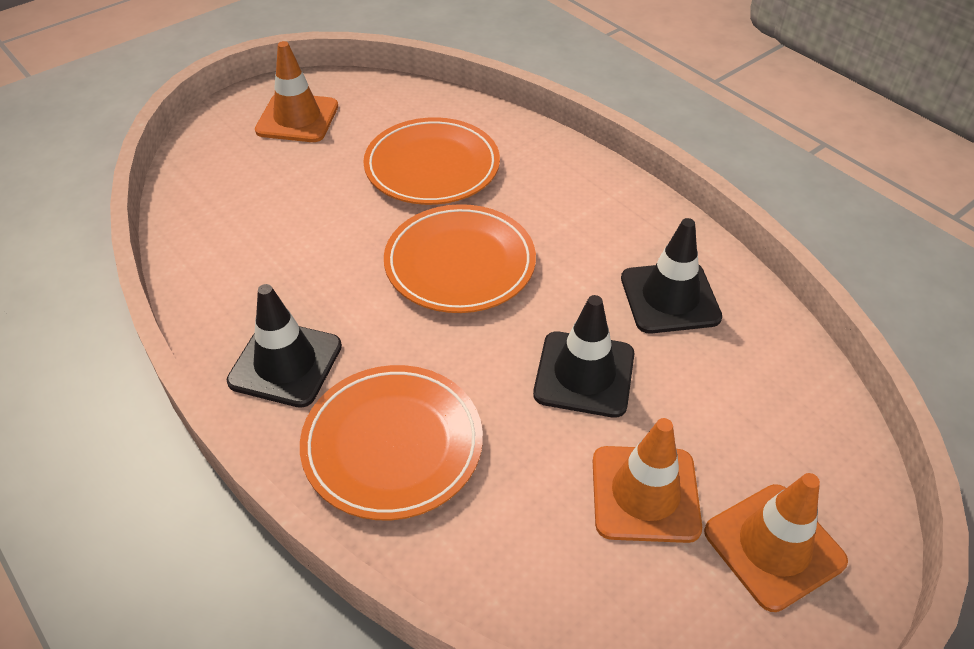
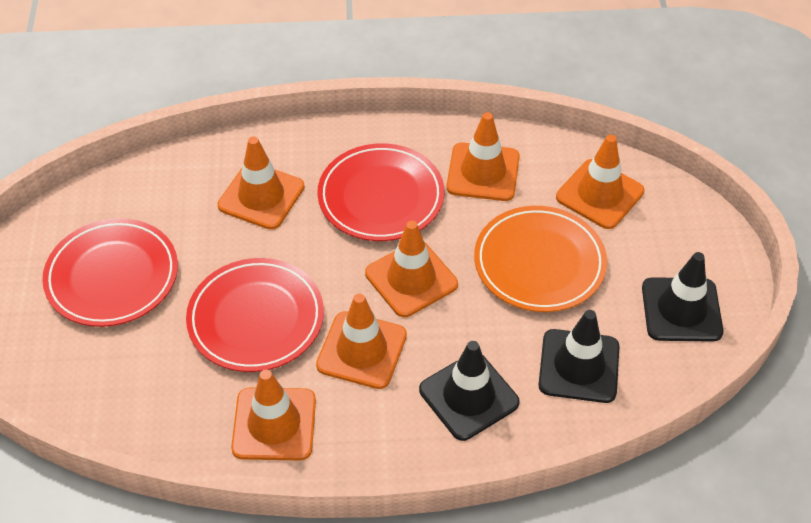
orange plate: 3 -> 1
orange traffic cone: 3 -> 6
red plate: 0 -> 3

